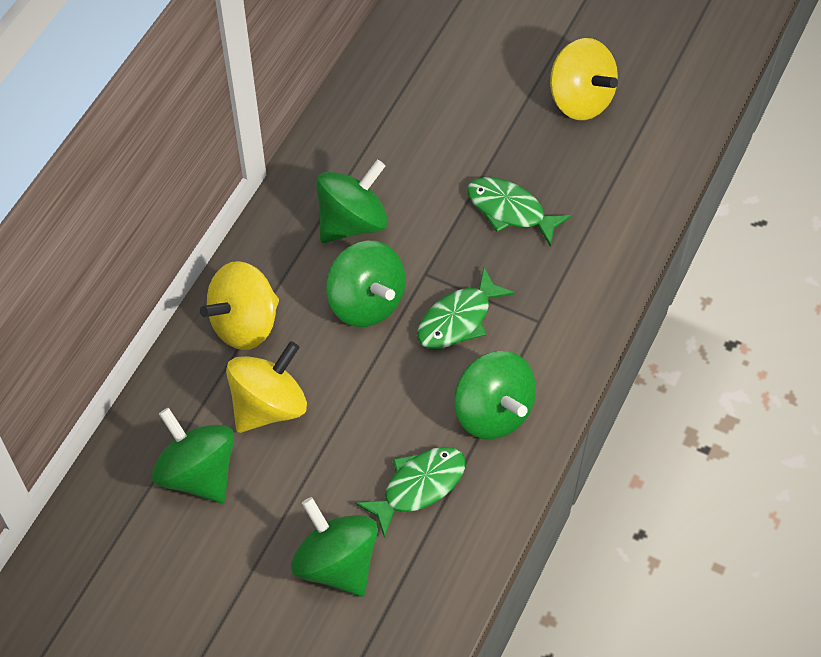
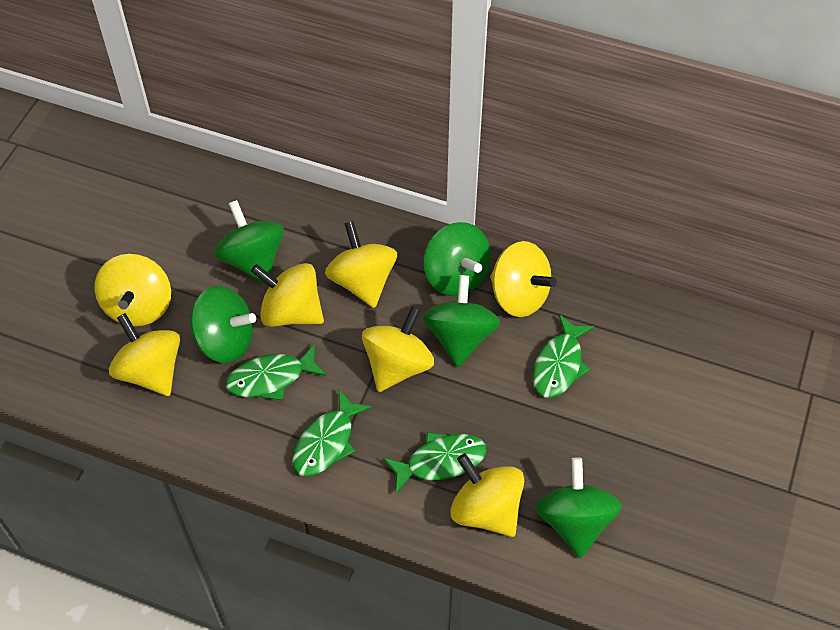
green fish: 3 -> 4
yellow spinning top: 3 -> 7

